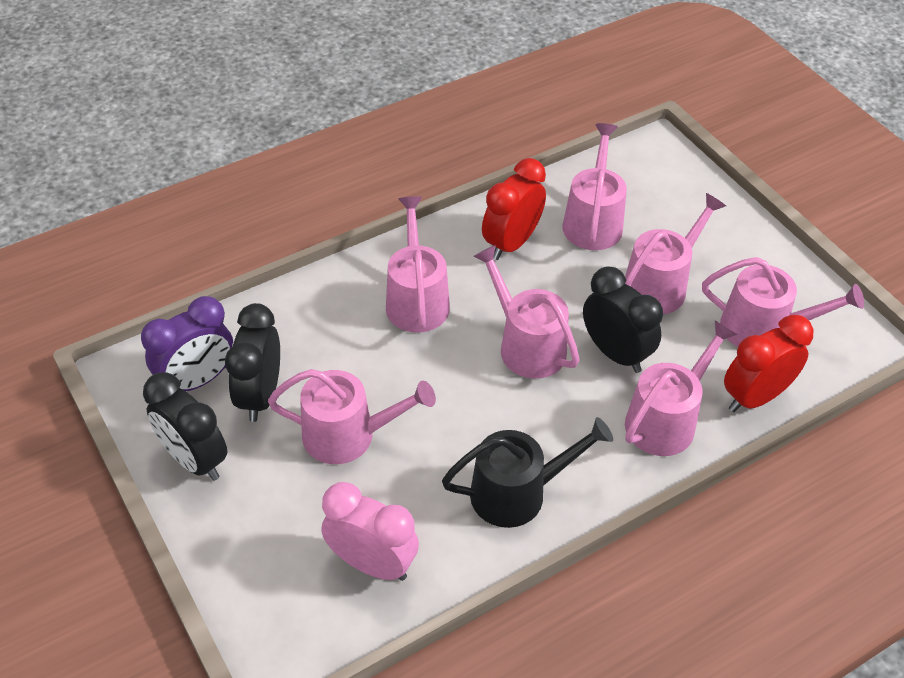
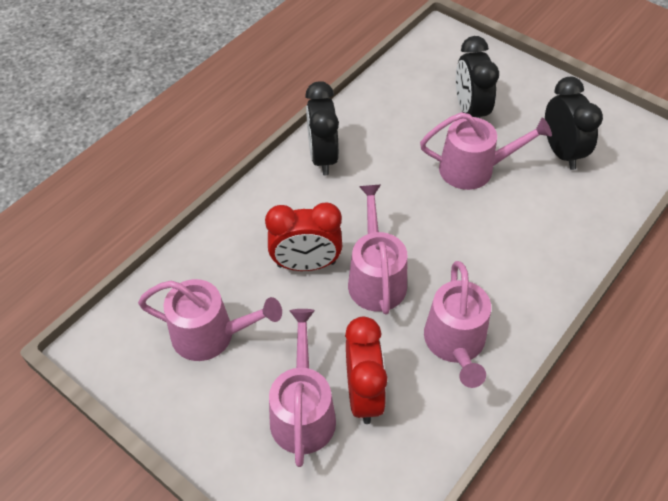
black watering can: 1 -> 0
pink clock: 1 -> 0
pink watering can: 7 -> 5
purple clock: 1 -> 0

